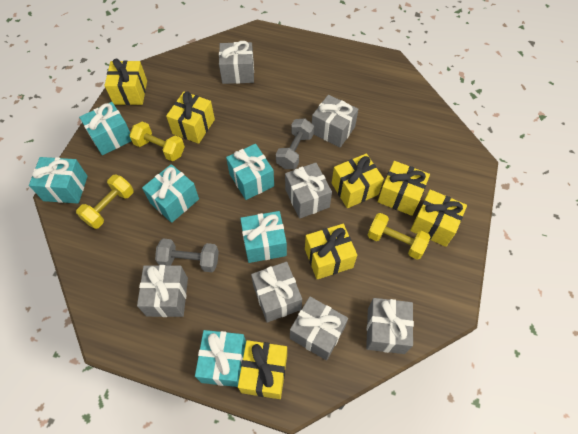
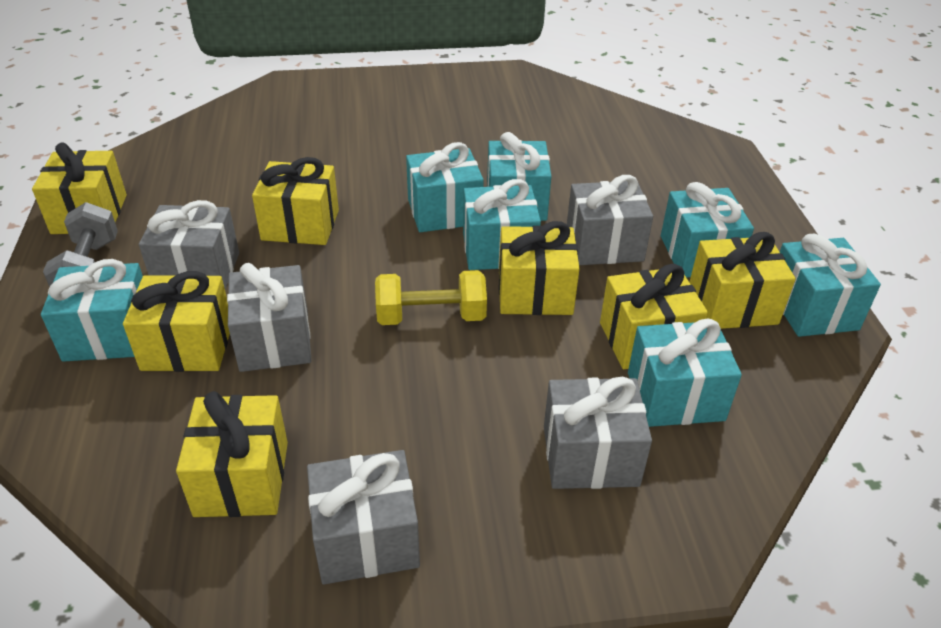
grey dumbbell: 2 -> 1
grey gift: 7 -> 5
turquoise gift: 6 -> 7
yellow dumbbell: 3 -> 1

